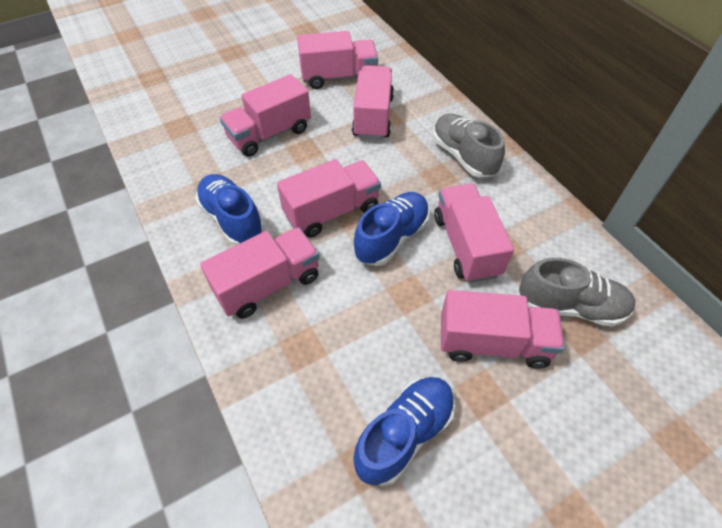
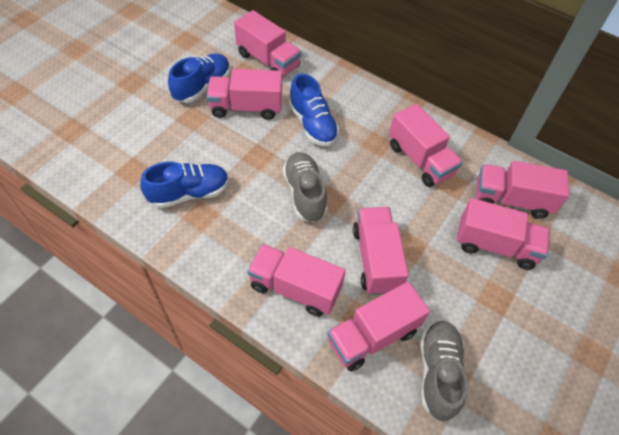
pink truck: 7 -> 8

